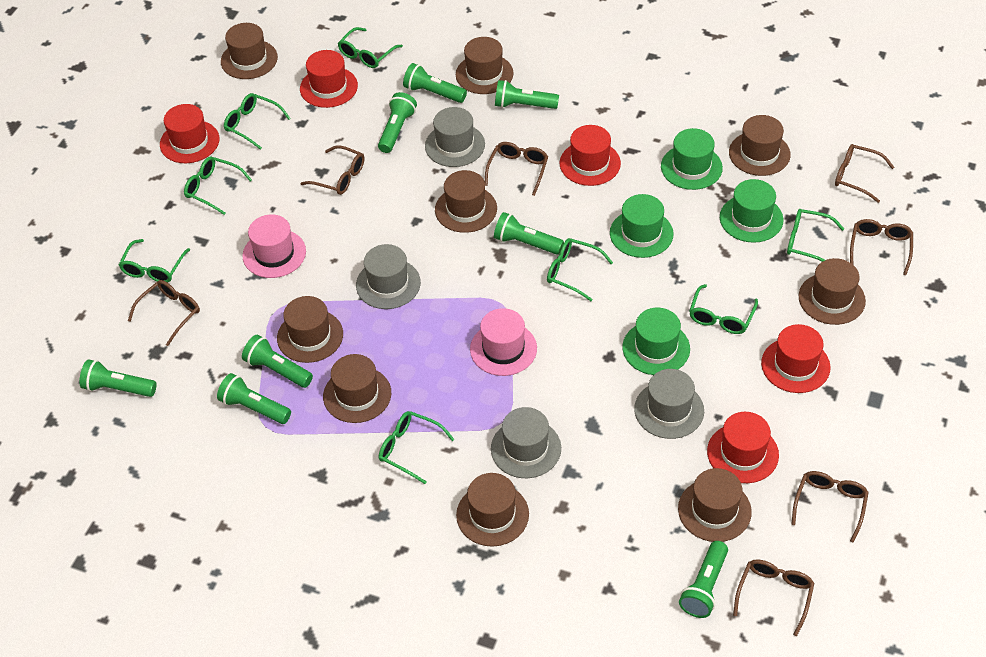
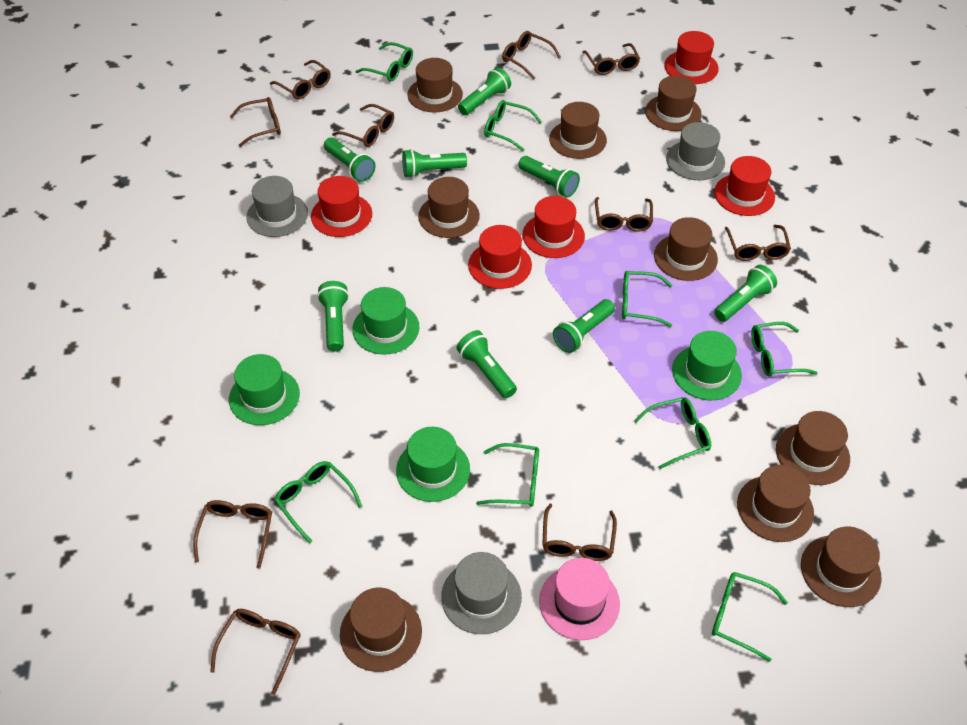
brown glasses: 7 -> 10
grey hat: 4 -> 3
pink hat: 2 -> 1

